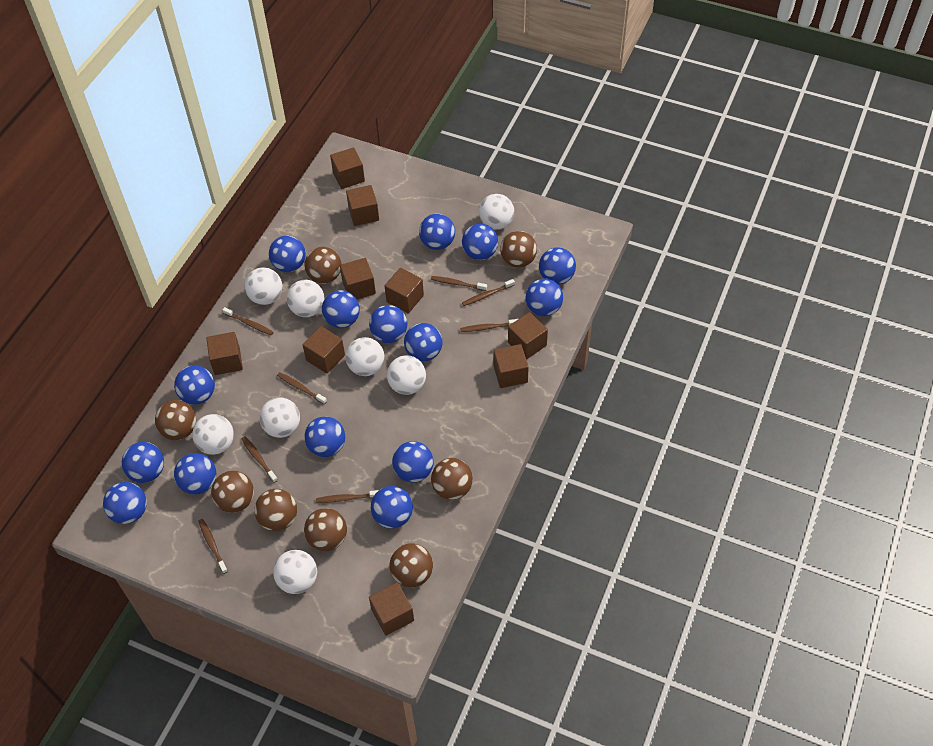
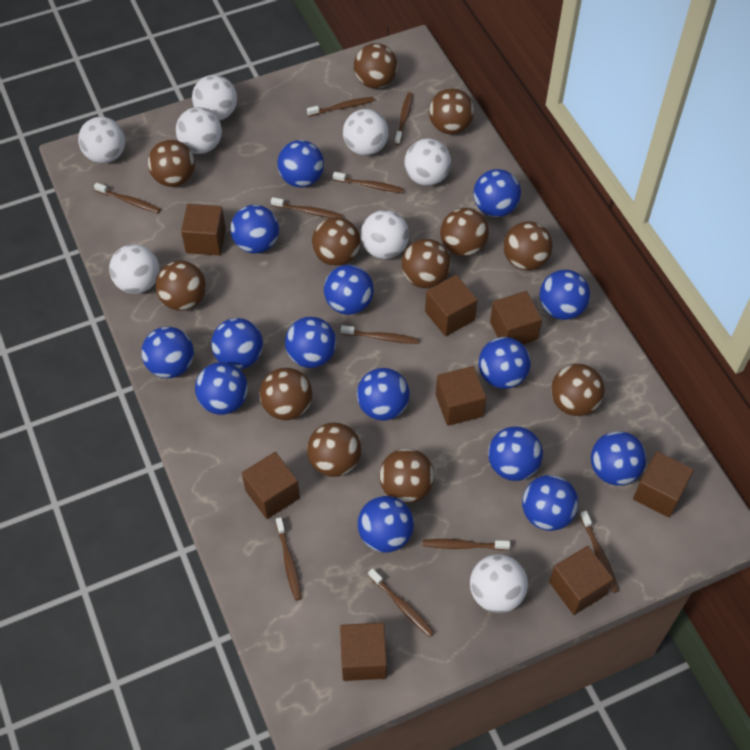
brown ball: 8 -> 12
brown cube: 9 -> 8
brown toothbrush: 8 -> 10

